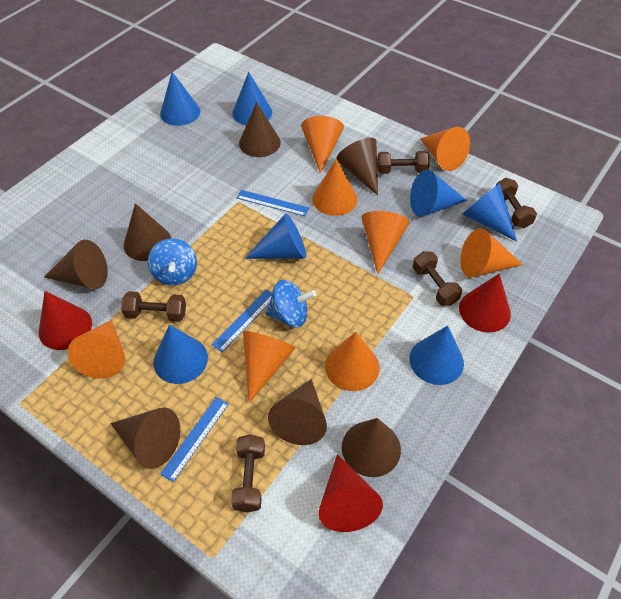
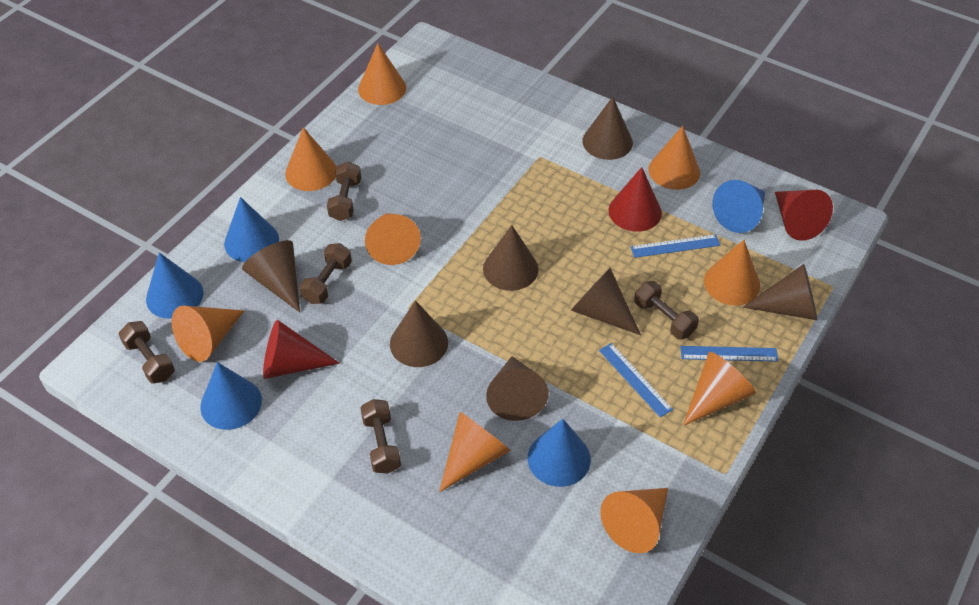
blue cone: 7 -> 5
blue spinning top: 2 -> 0
orange cone: 8 -> 9

